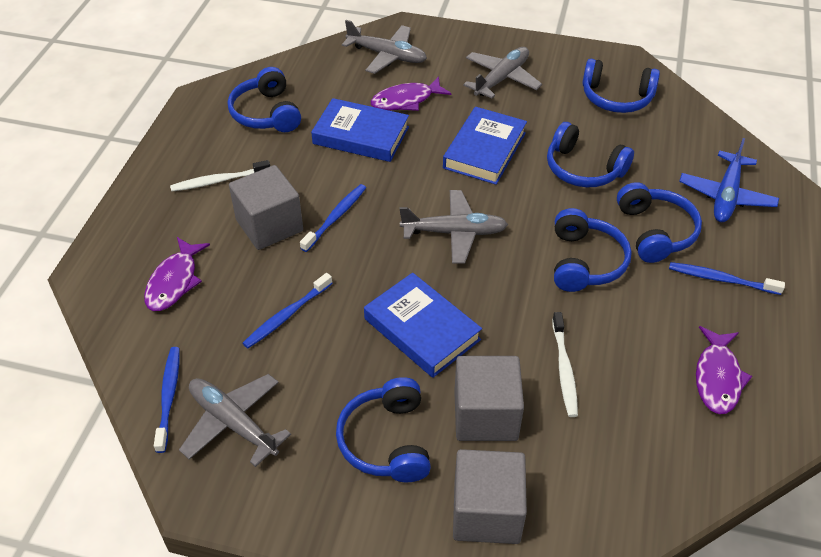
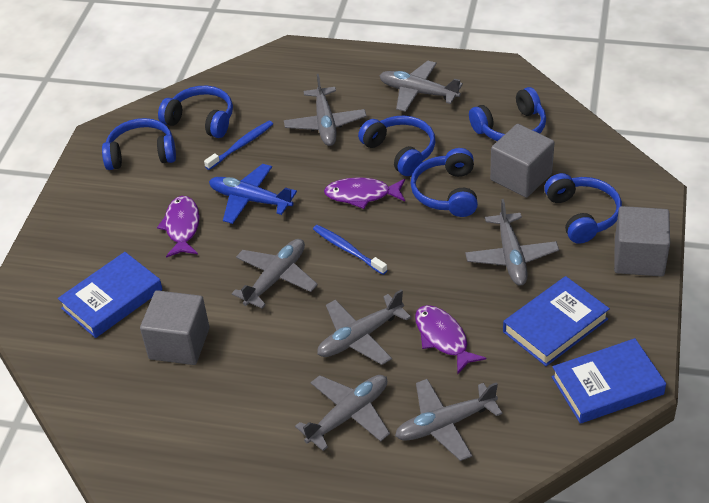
blue toothbrush: 4 -> 2
grey plane: 4 -> 7
white toothbrush: 2 -> 0

